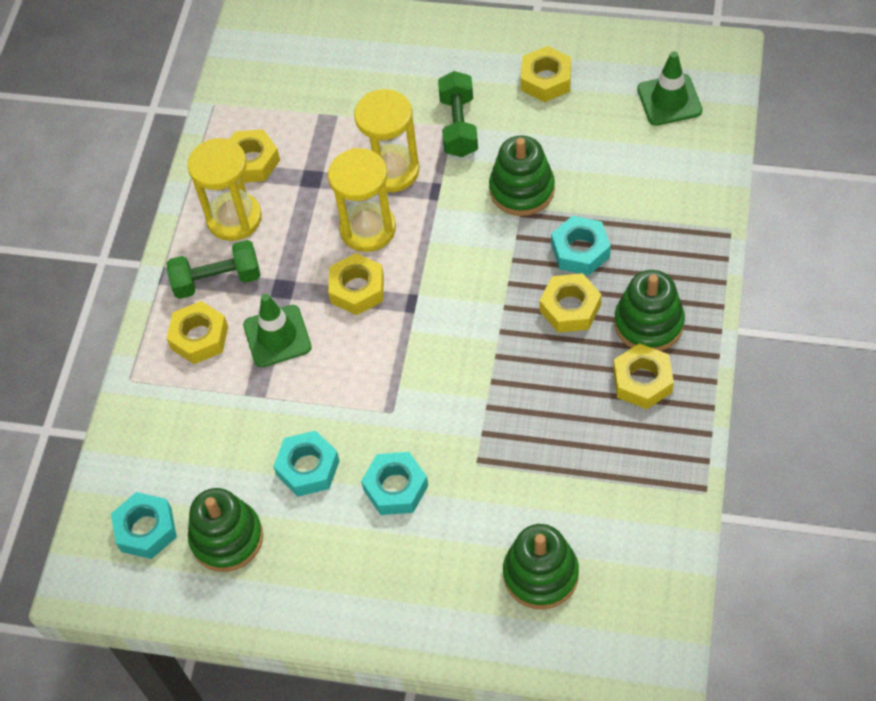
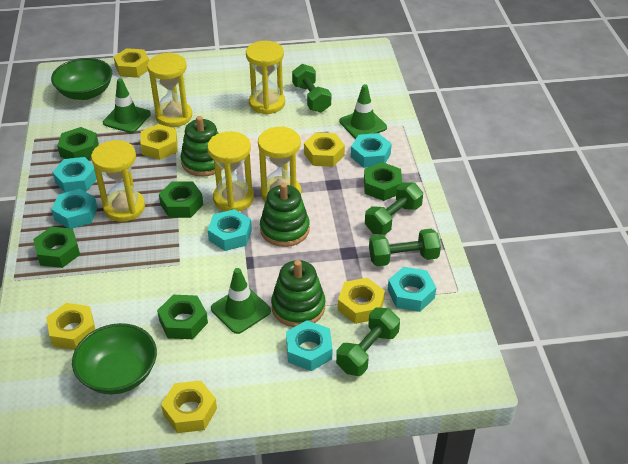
green bowl: 0 -> 2
green dumbbell: 2 -> 4
green nut: 0 -> 5
green stacking toy: 4 -> 3
green traffic cone: 2 -> 3
turquoise nut: 4 -> 6
yellow hourglass: 3 -> 5

